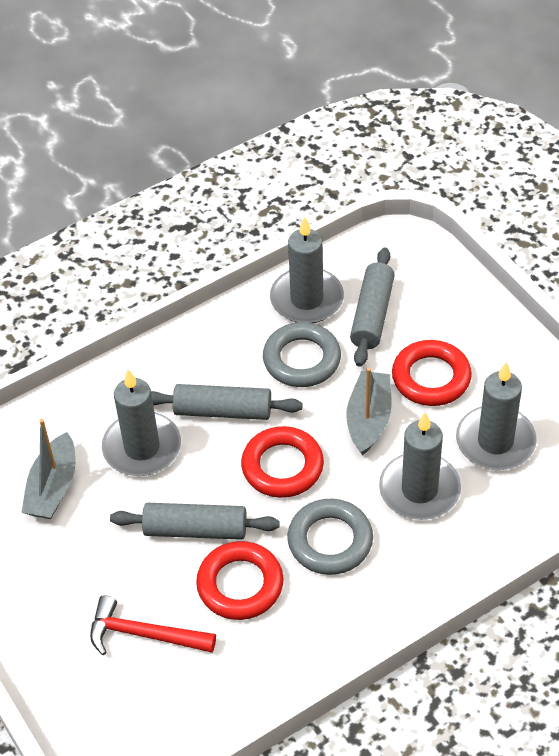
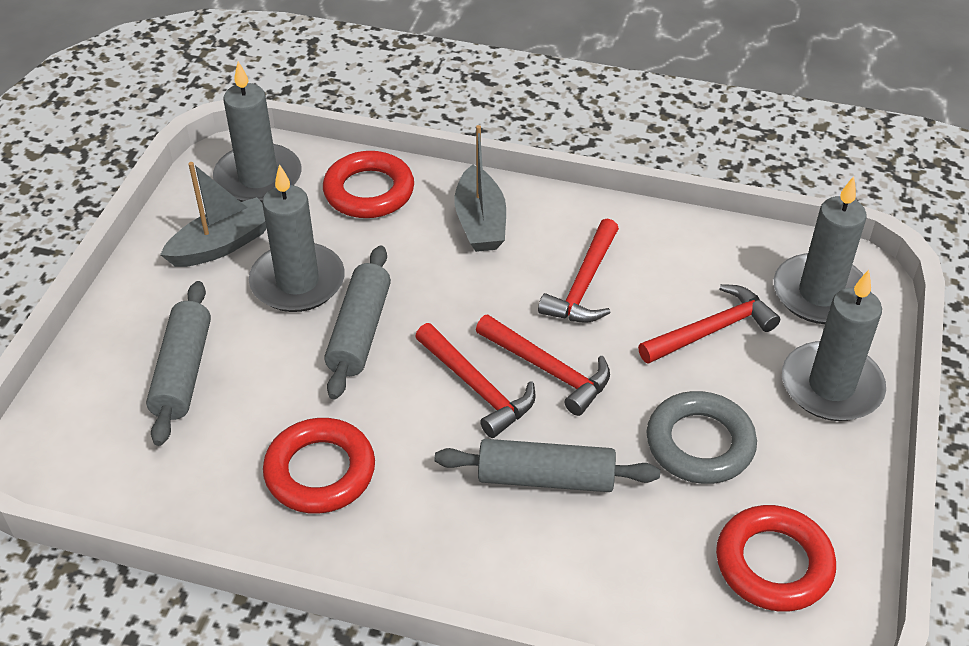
grey ring: 2 -> 1
red hammer: 1 -> 4

